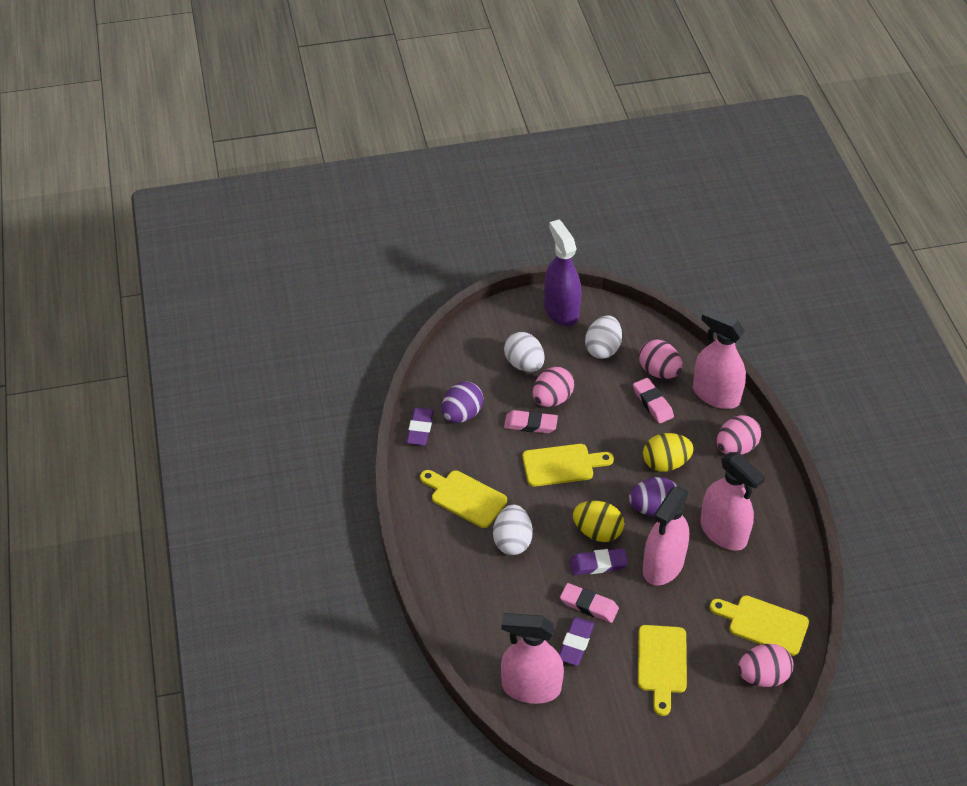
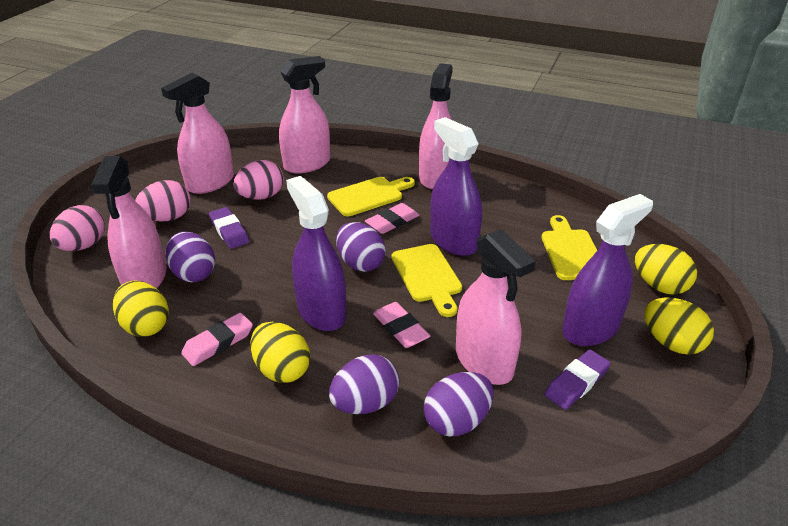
pink egg: 4 -> 3
pink spray bottle: 4 -> 5
purple egg: 2 -> 4
purple eraser: 3 -> 2
purple spray bottle: 1 -> 3
white egg: 3 -> 0
yellow cutting board: 4 -> 3
yellow egg: 2 -> 4

